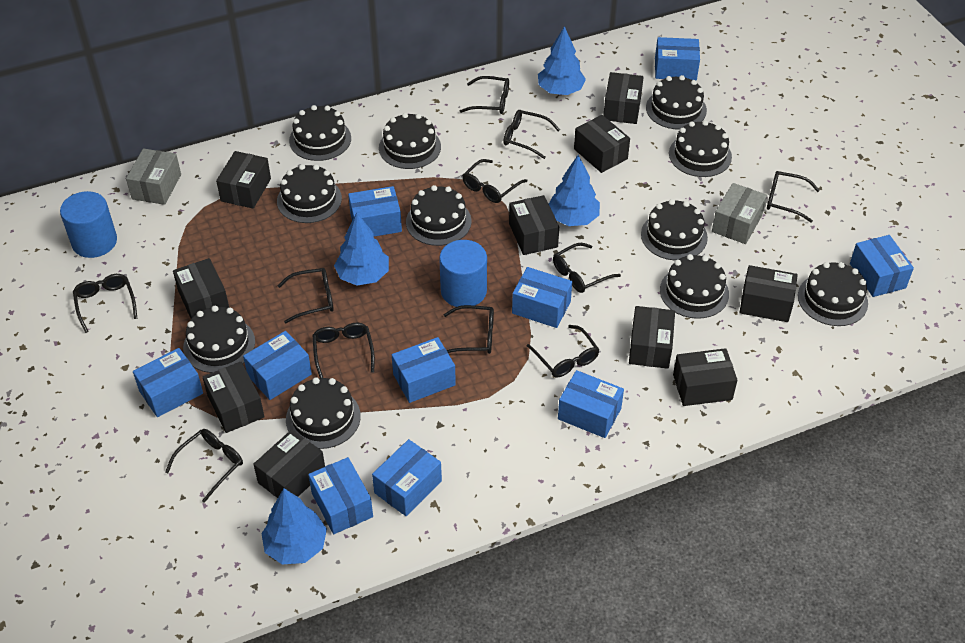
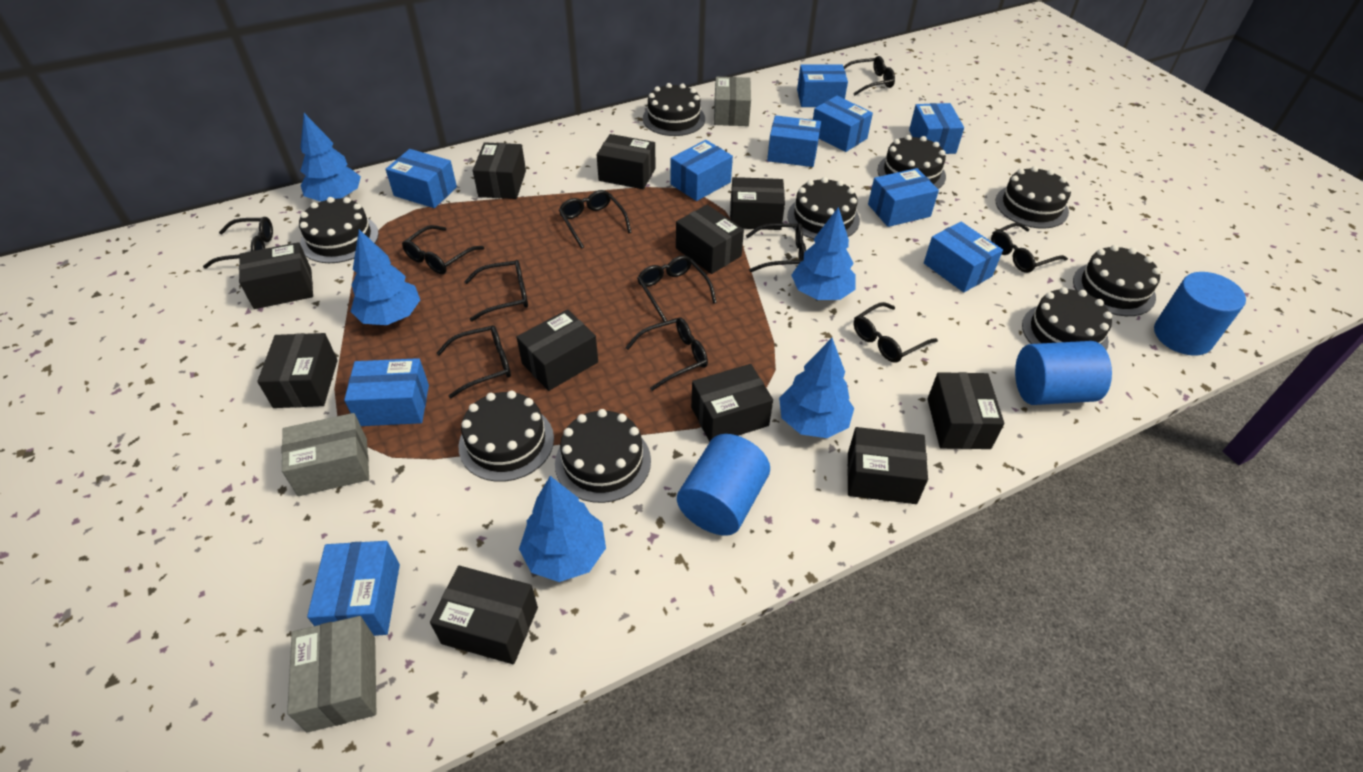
black box: 10 -> 11
black cake: 11 -> 9
blue cylinder: 2 -> 3
blue tree: 4 -> 5
grey box: 2 -> 3

